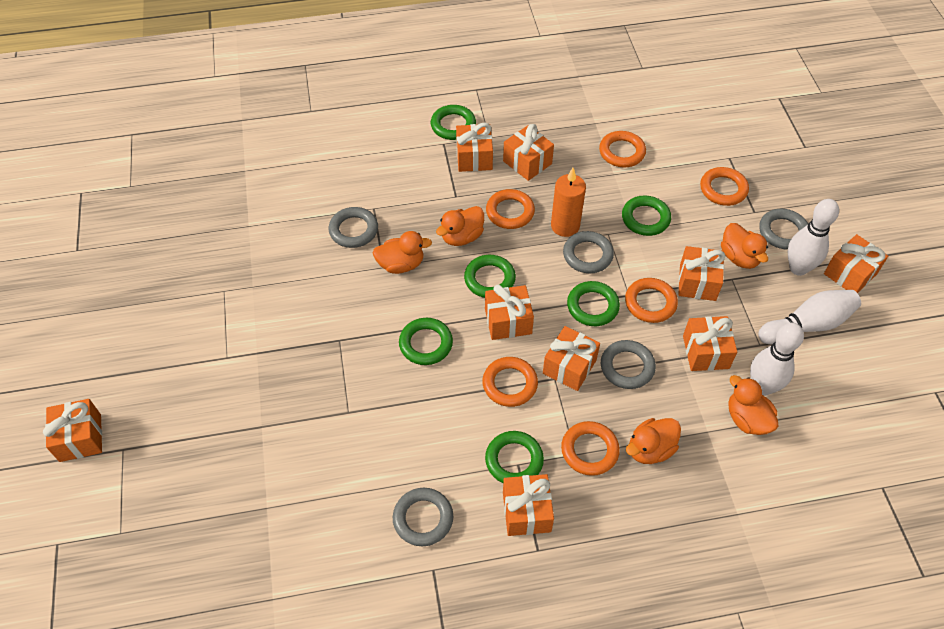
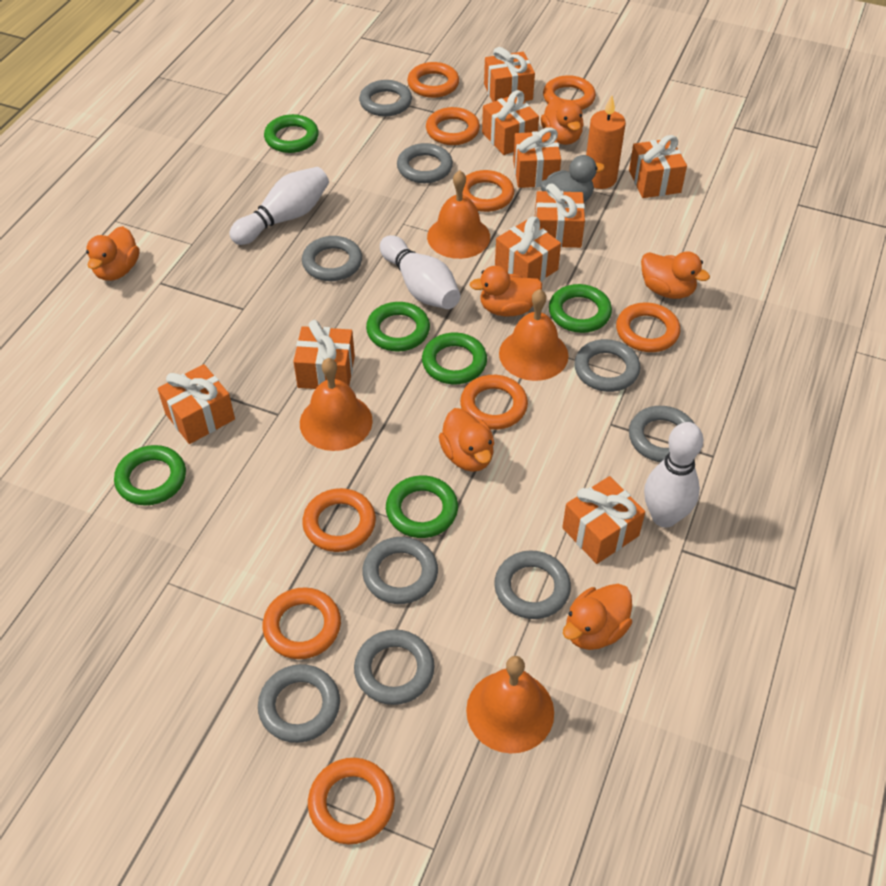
grey duck: 0 -> 1
grey ring: 5 -> 9
orange bell: 0 -> 4
orange duck: 5 -> 6
orange ring: 6 -> 9

